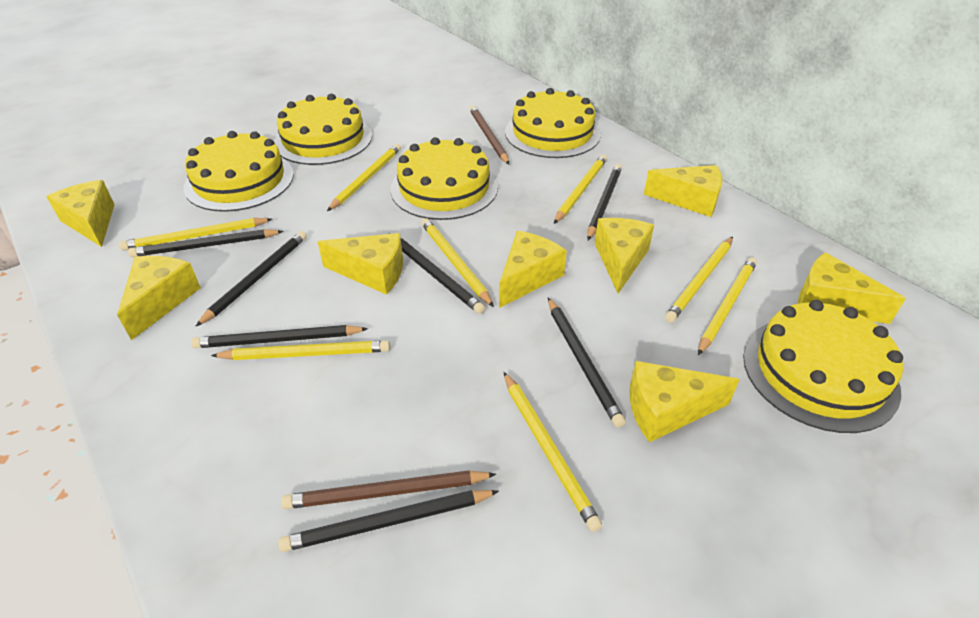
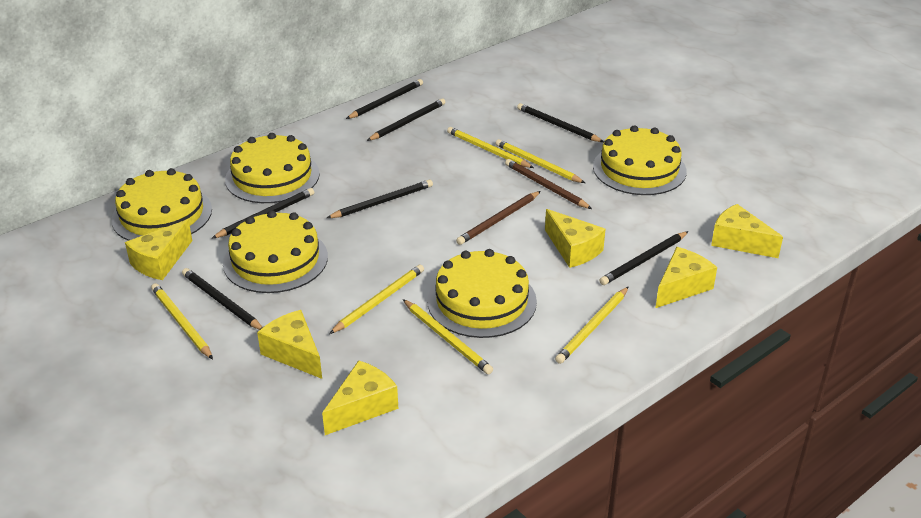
yellow cheese: 8 -> 6
yellow pencil: 8 -> 6

